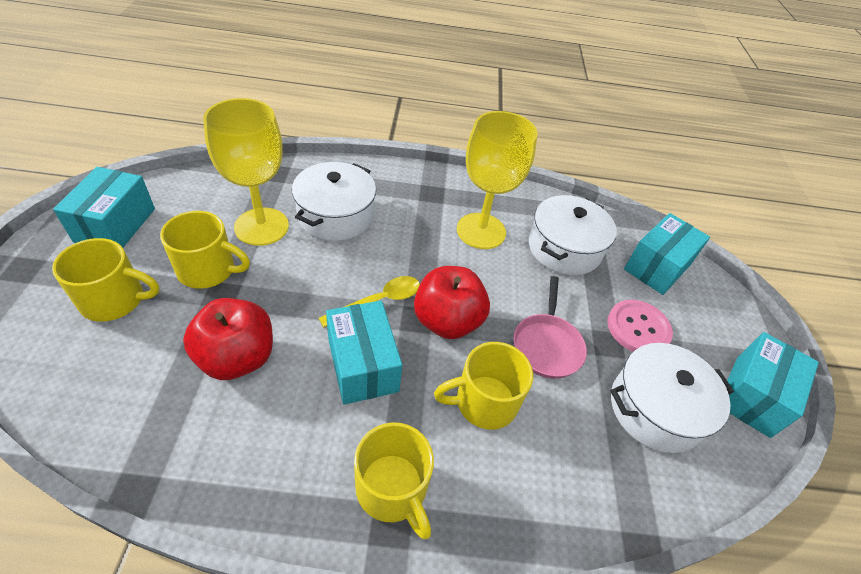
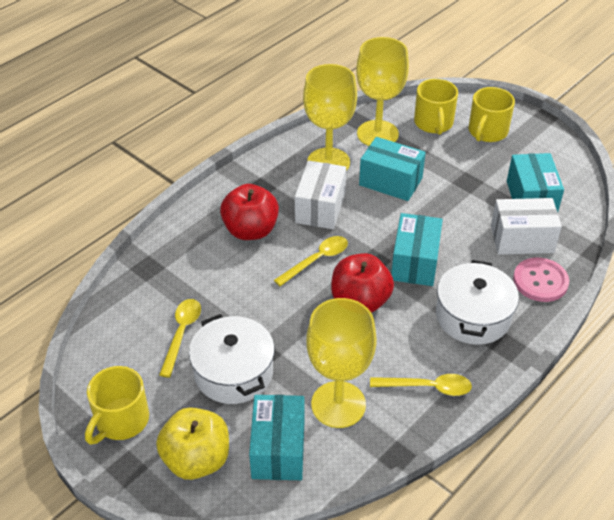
pink pan: 1 -> 0
white box: 0 -> 2
white pot: 3 -> 2
yellow apple: 0 -> 1
yellow goblet: 2 -> 3
yellow mug: 4 -> 3
yellow spoon: 1 -> 3

